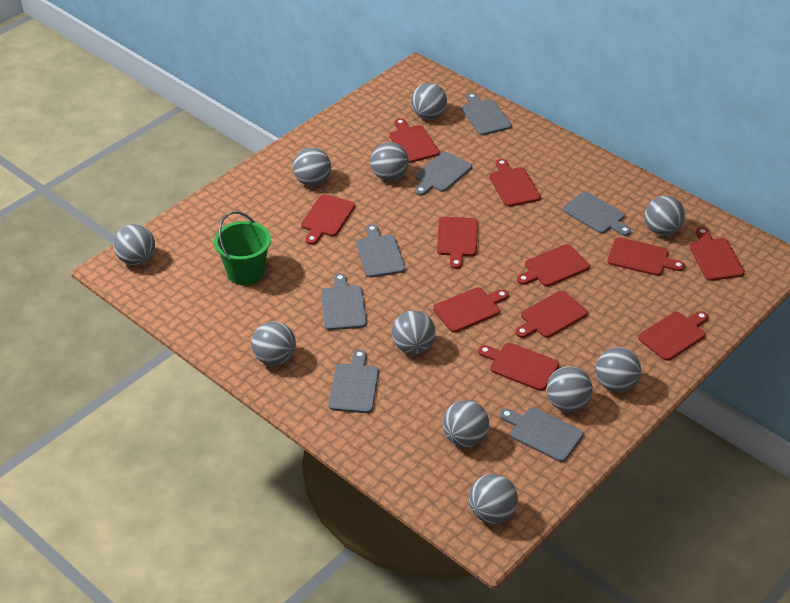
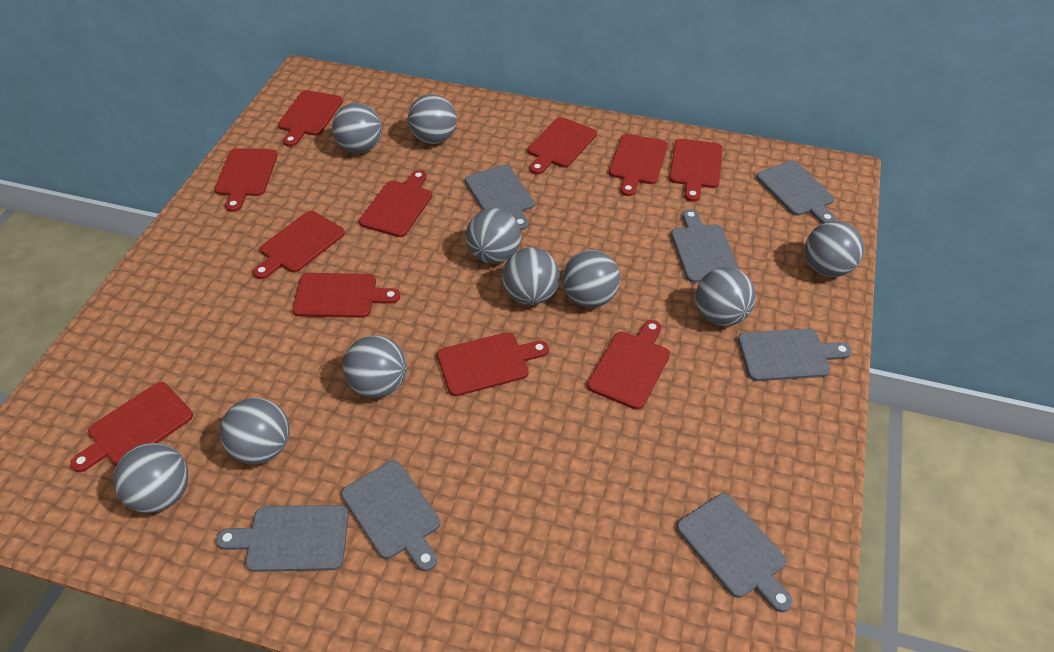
green bucket: 1 -> 0
grey ball: 11 -> 10

